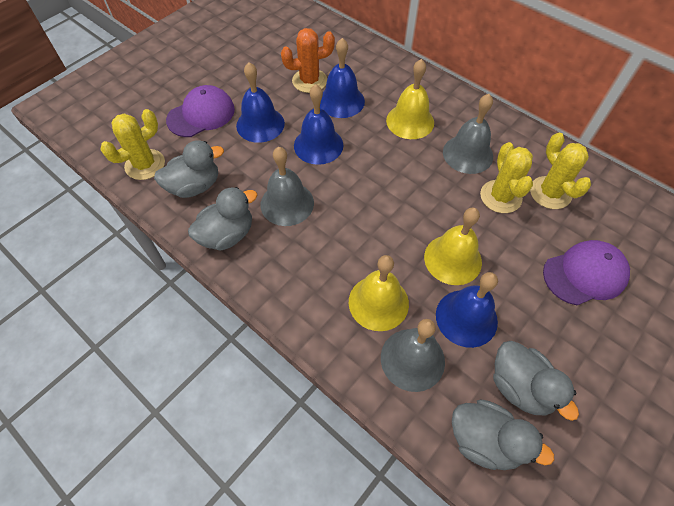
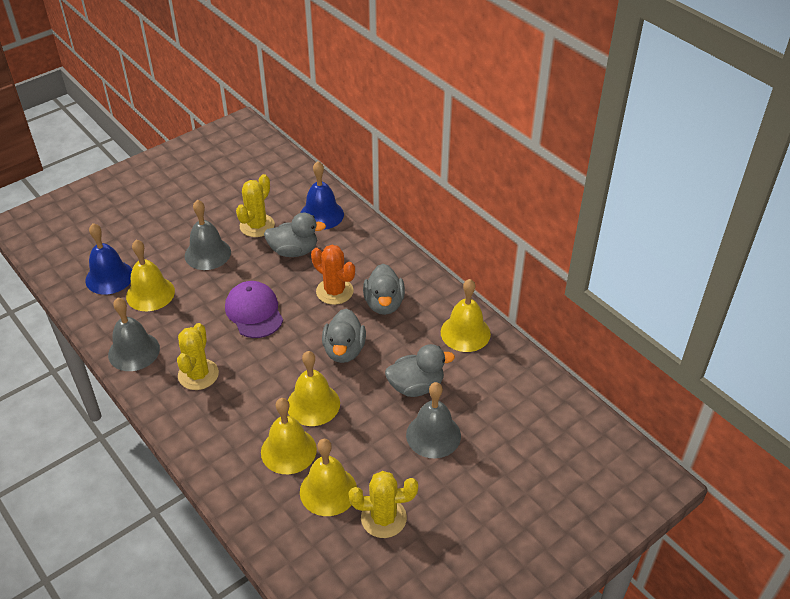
blue bell: 4 -> 2
purple cap: 2 -> 1
yellow bell: 3 -> 5

